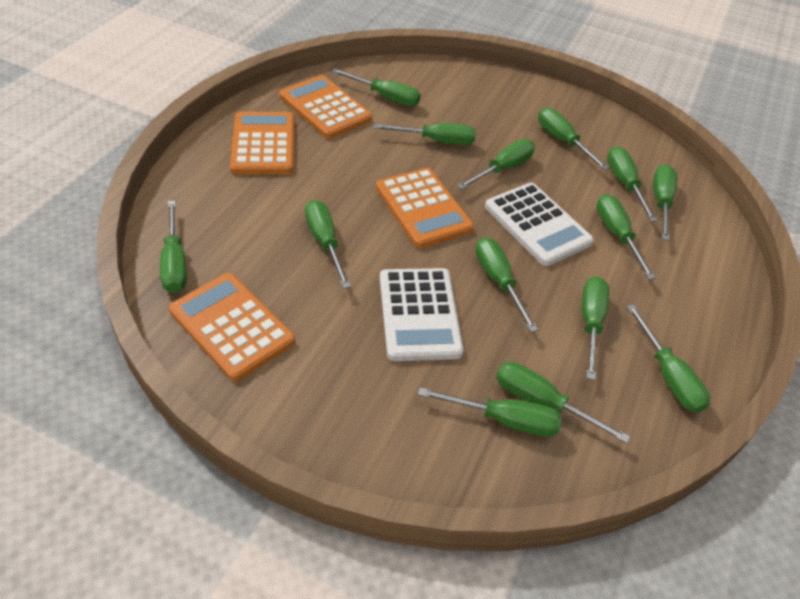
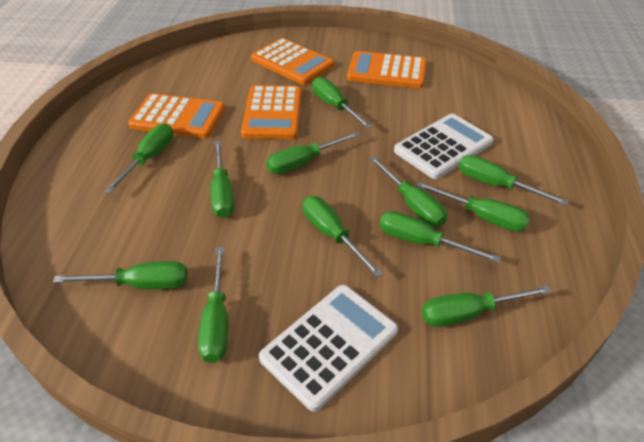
green screwdriver: 14 -> 12

